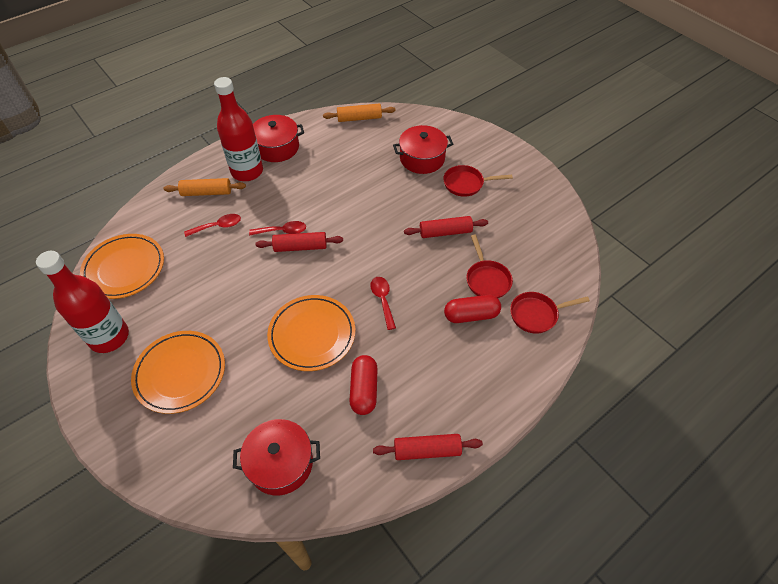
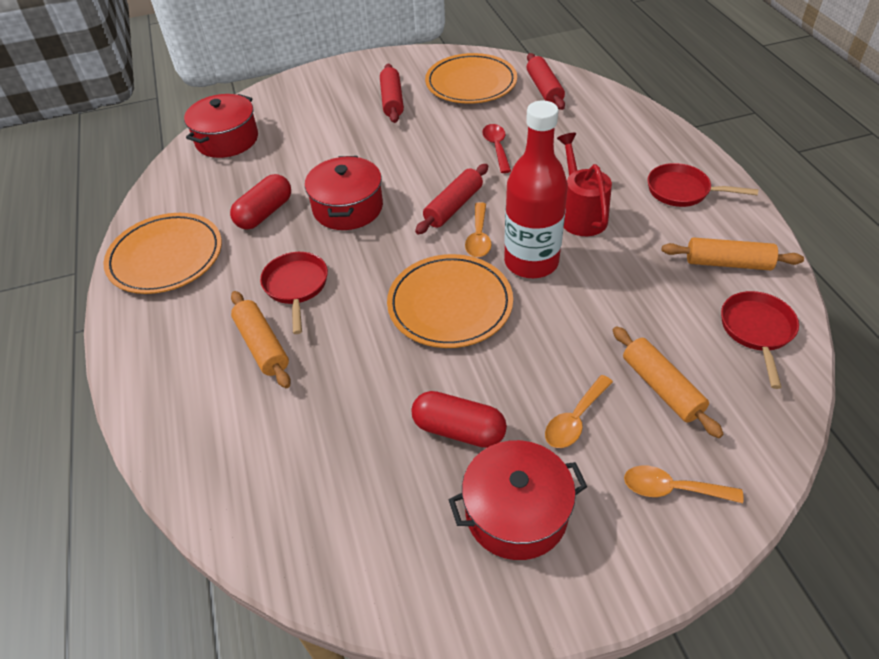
orange rolling pin: 2 -> 3
orange spoon: 0 -> 3
red bottle: 2 -> 1
red spoon: 3 -> 1
red watering can: 0 -> 1

